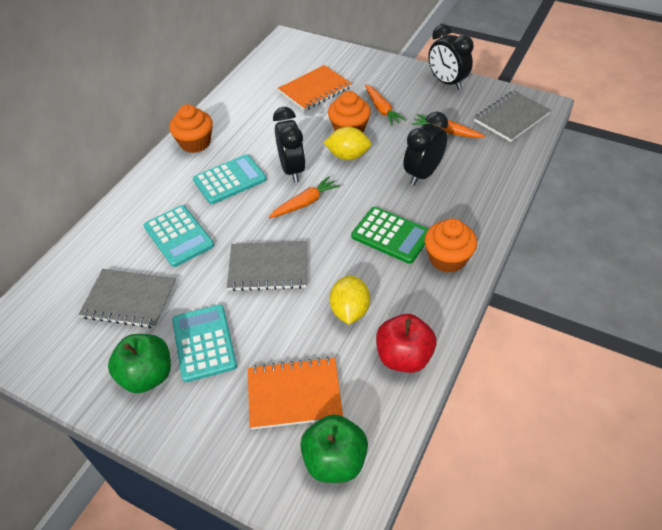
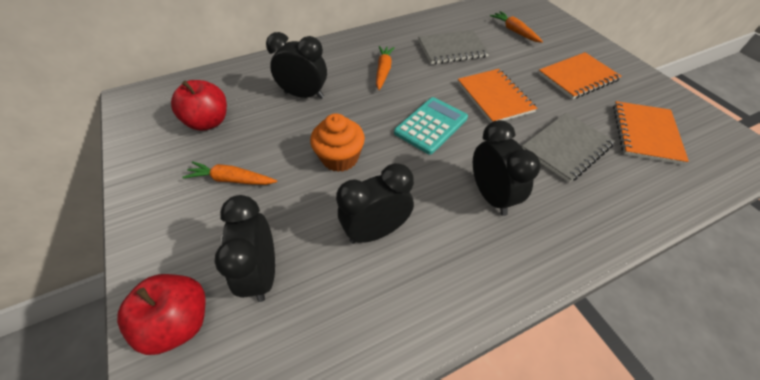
black clock: 3 -> 4
green apple: 2 -> 0
green calculator: 1 -> 0
grey notebook: 3 -> 2
orange cupcake: 3 -> 1
orange notebook: 2 -> 3
red apple: 1 -> 2
turquoise calculator: 3 -> 1
yellow lemon: 2 -> 0

